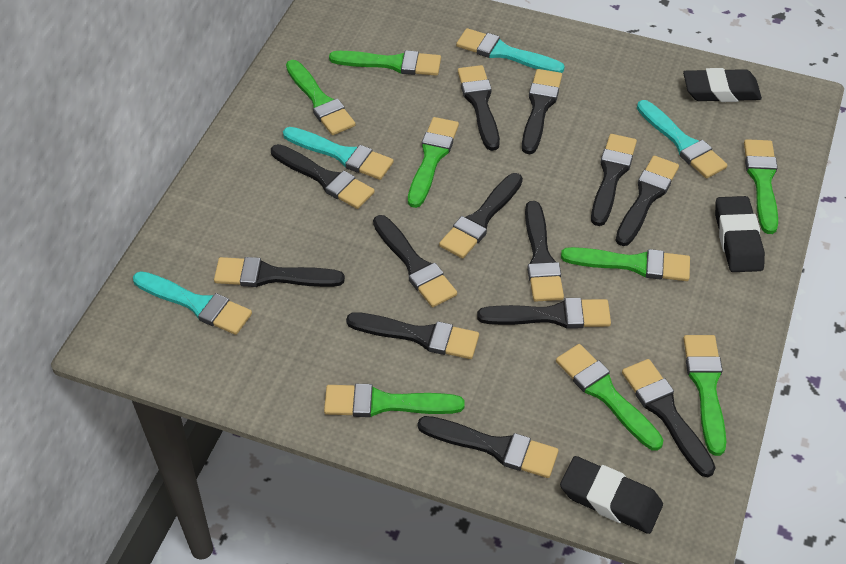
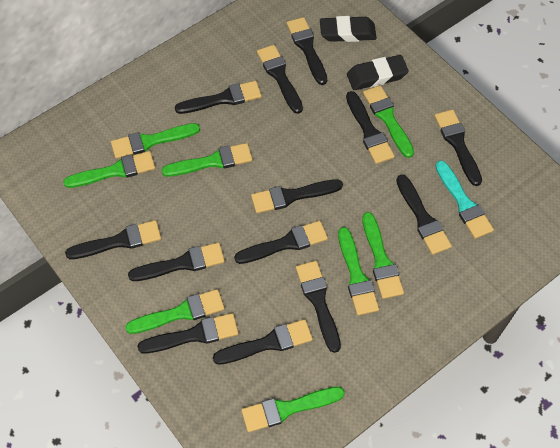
black eraser: 3 -> 2
turquoise brush: 4 -> 1

